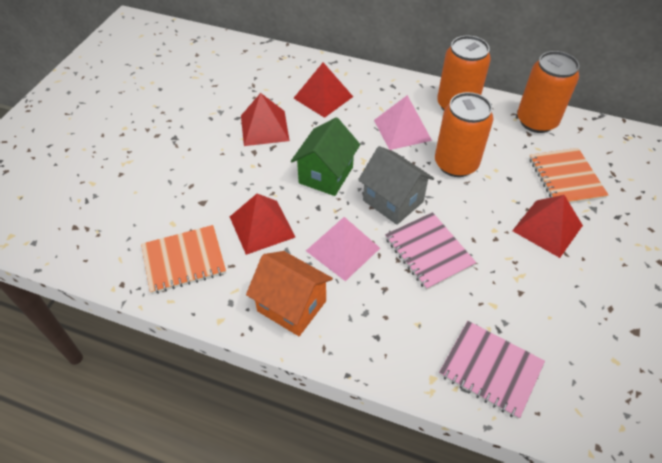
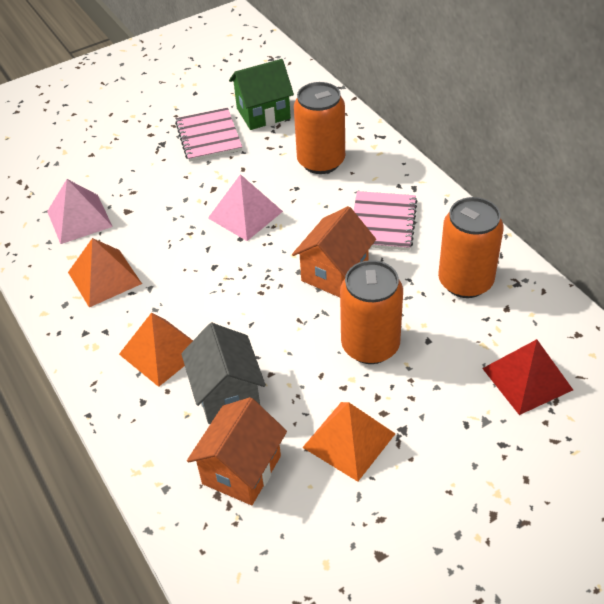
orange house: 1 -> 2
orange notebook: 2 -> 0
orange pyramid: 0 -> 3
red pyramid: 4 -> 1

